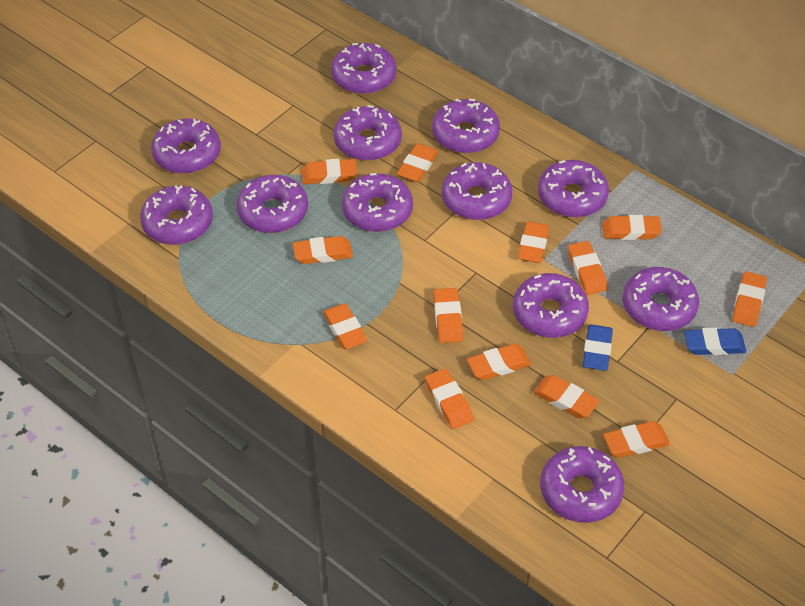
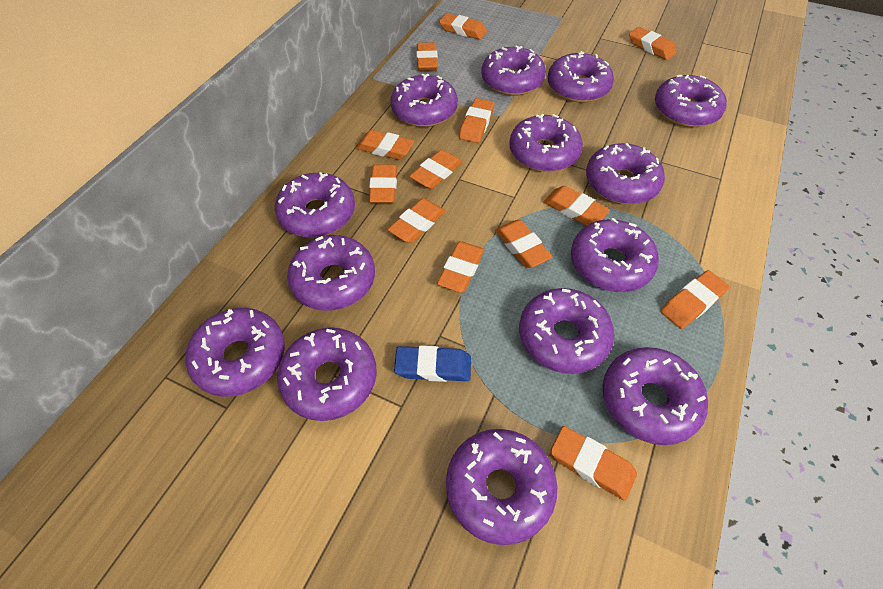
blue eraser: 2 -> 1
purple donut: 12 -> 14

